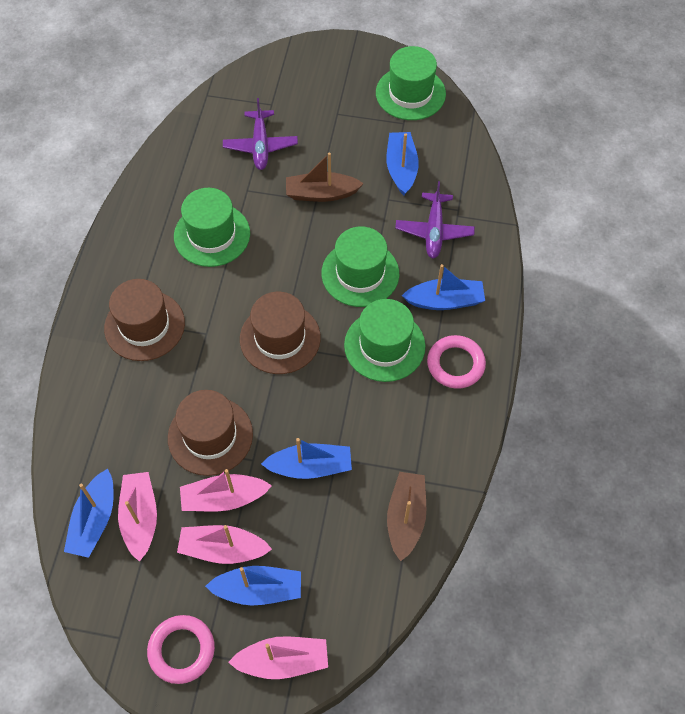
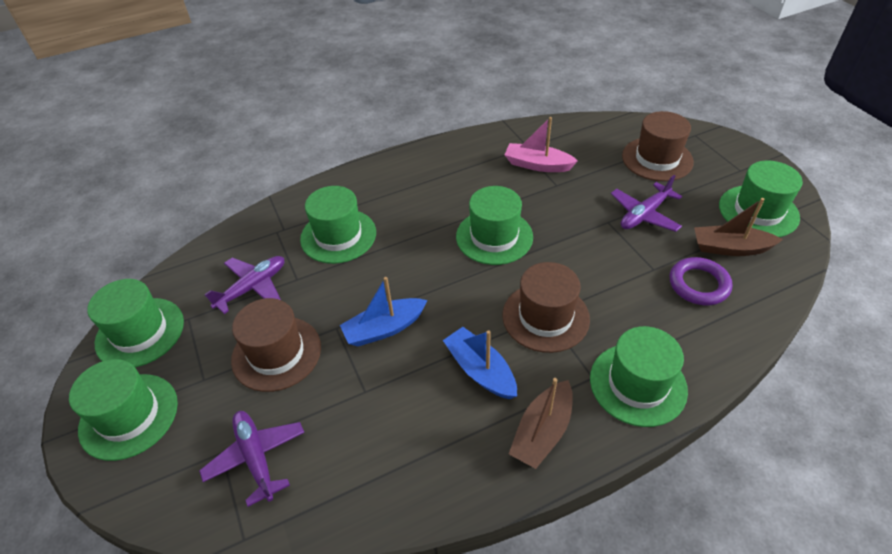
blue boat: 5 -> 2
green hat: 4 -> 6
pink boat: 4 -> 1
pink ring: 2 -> 0
purple plane: 2 -> 3
purple ring: 0 -> 1

